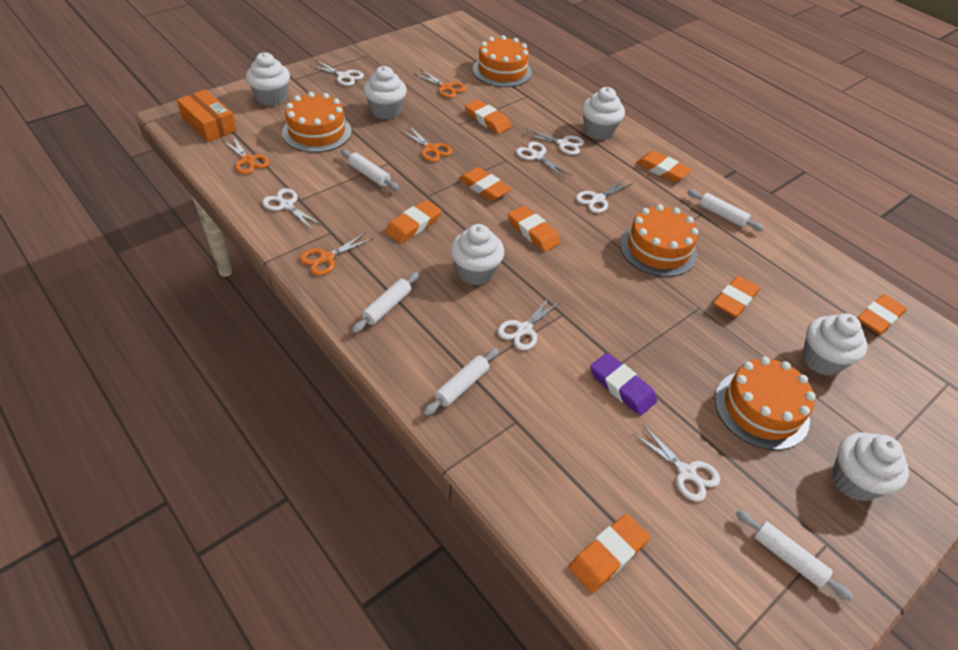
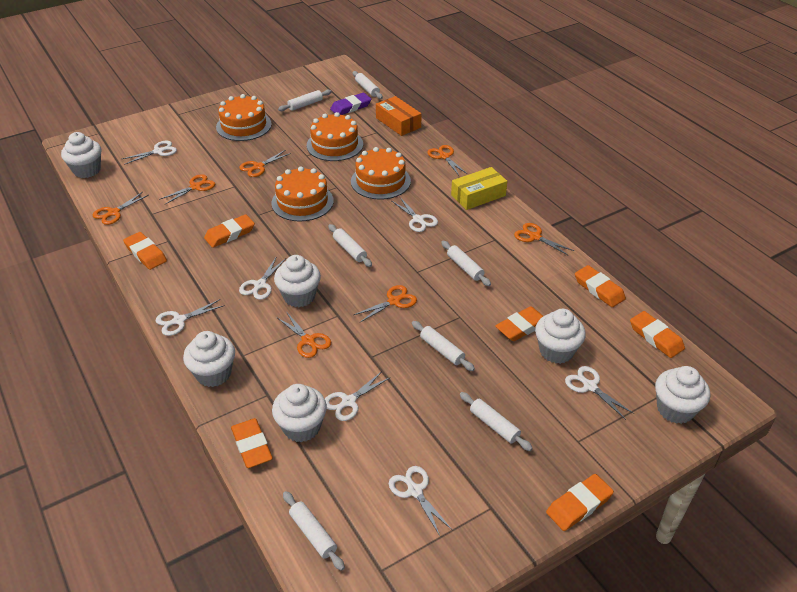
orange eraser: 8 -> 7
orange scissors: 4 -> 7
white rolling pin: 5 -> 7
yellow box: 0 -> 1

